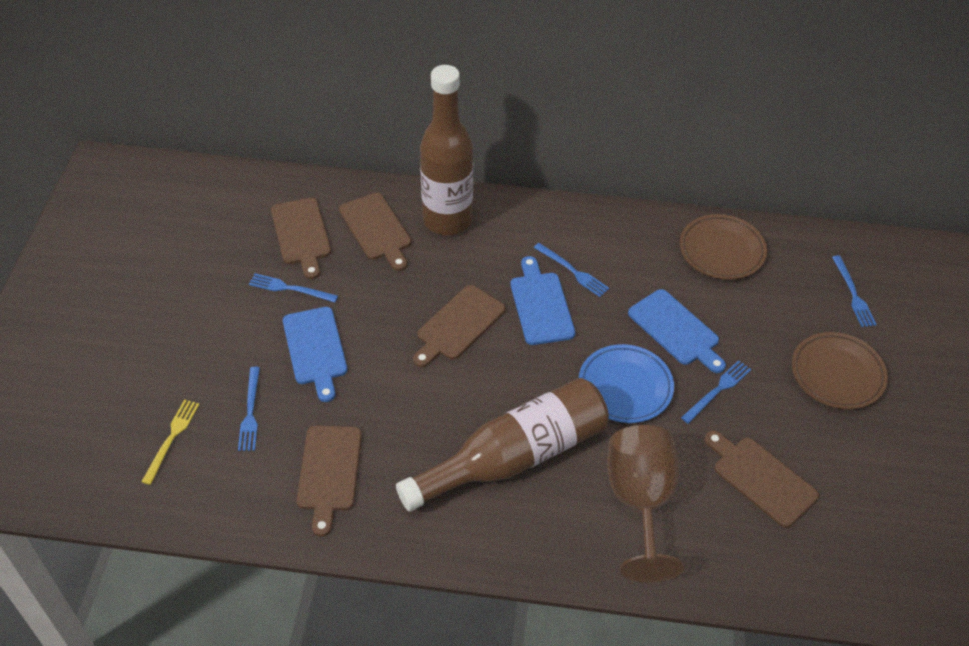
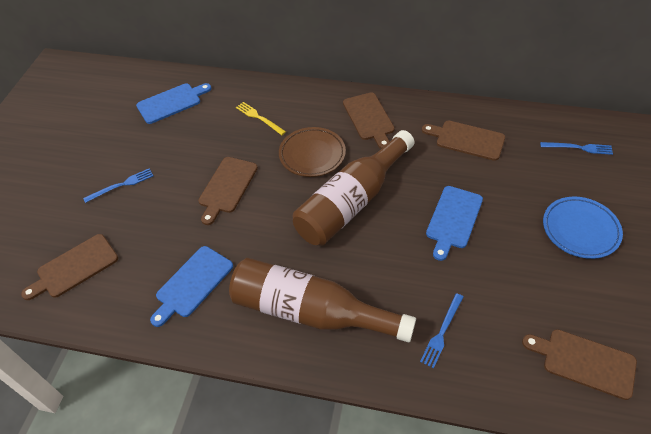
blue fork: 5 -> 3
brown goblet: 1 -> 0
brown plate: 2 -> 1

